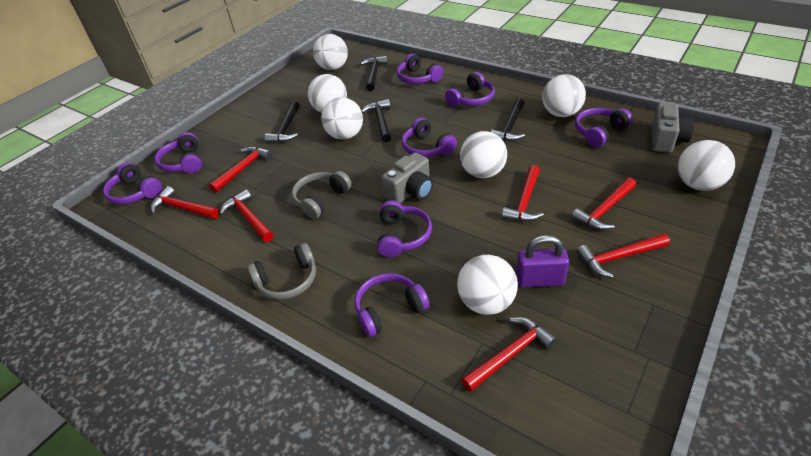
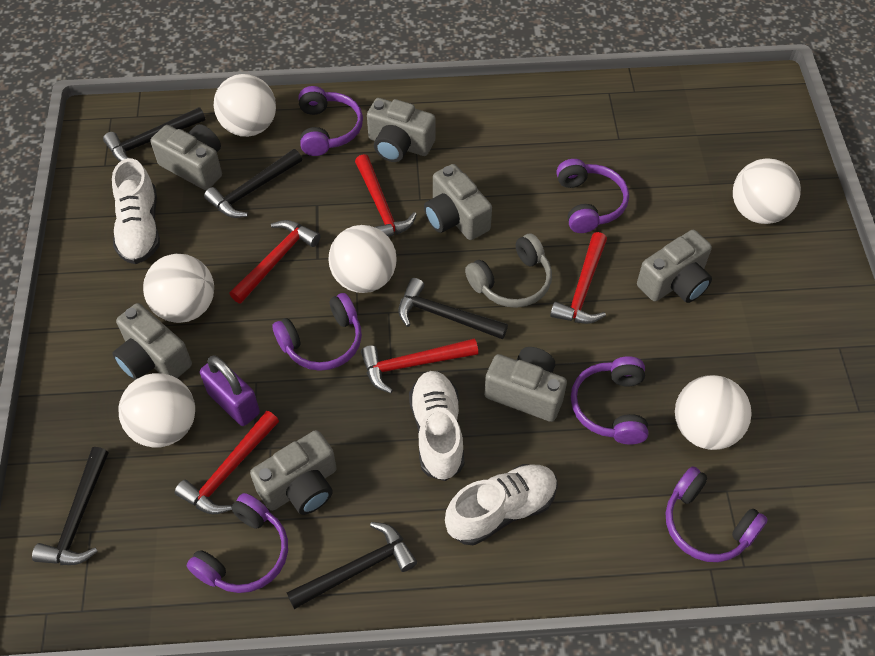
black hammer: 4 -> 5
grey camera: 2 -> 7
grey headphones: 2 -> 1
purple headphones: 8 -> 6
red hammer: 7 -> 5
white ball: 7 -> 6
white shoe: 0 -> 3

